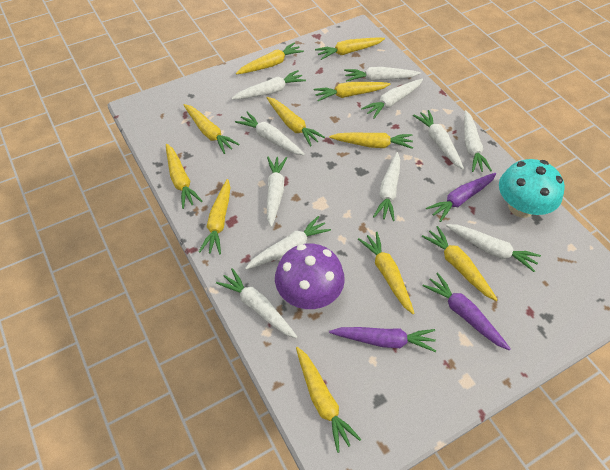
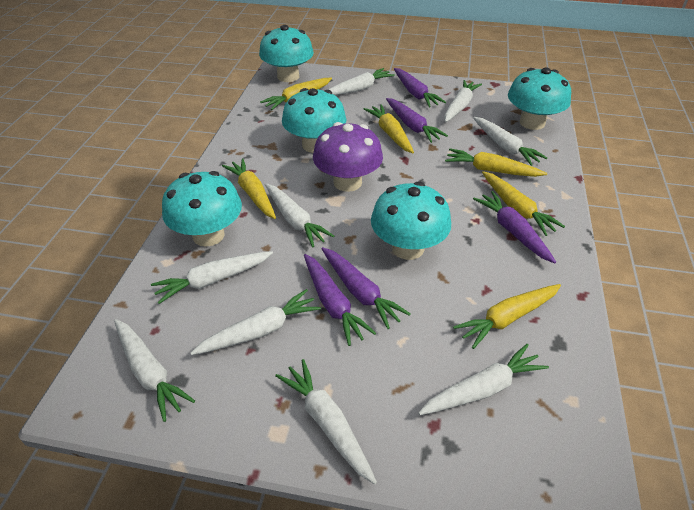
purple carrot: 3 -> 5
turquoise mushroom: 1 -> 5
white carrot: 11 -> 9
yellow carrot: 11 -> 6

